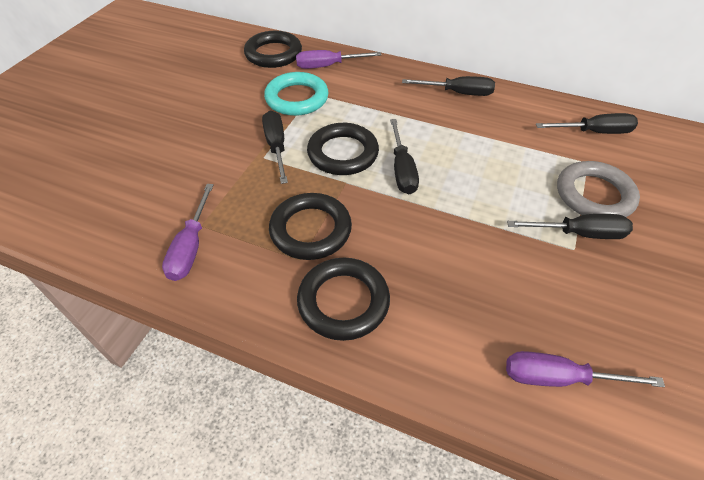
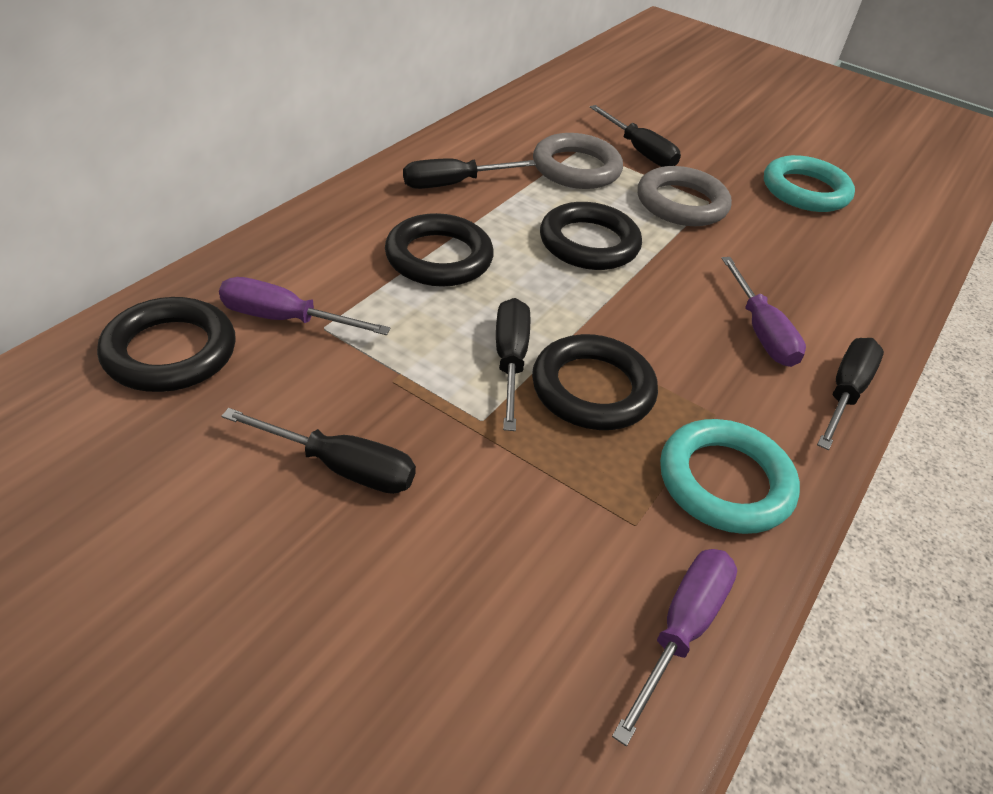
grey ring: 1 -> 2
turquoise ring: 1 -> 2

